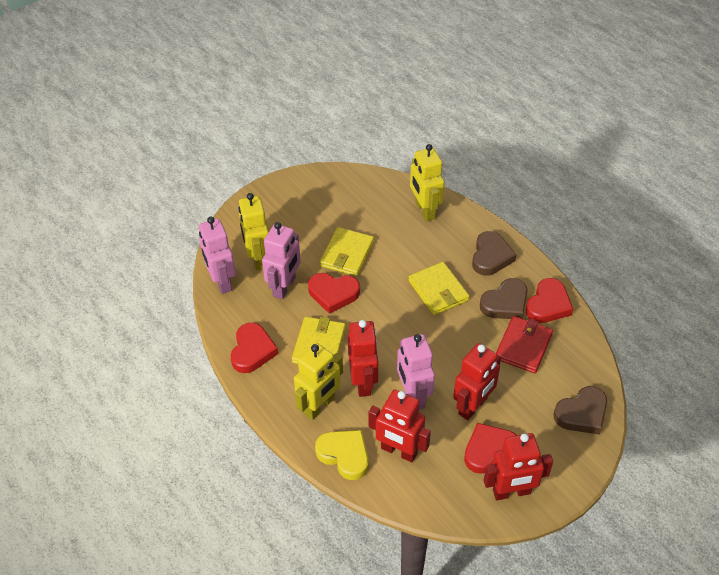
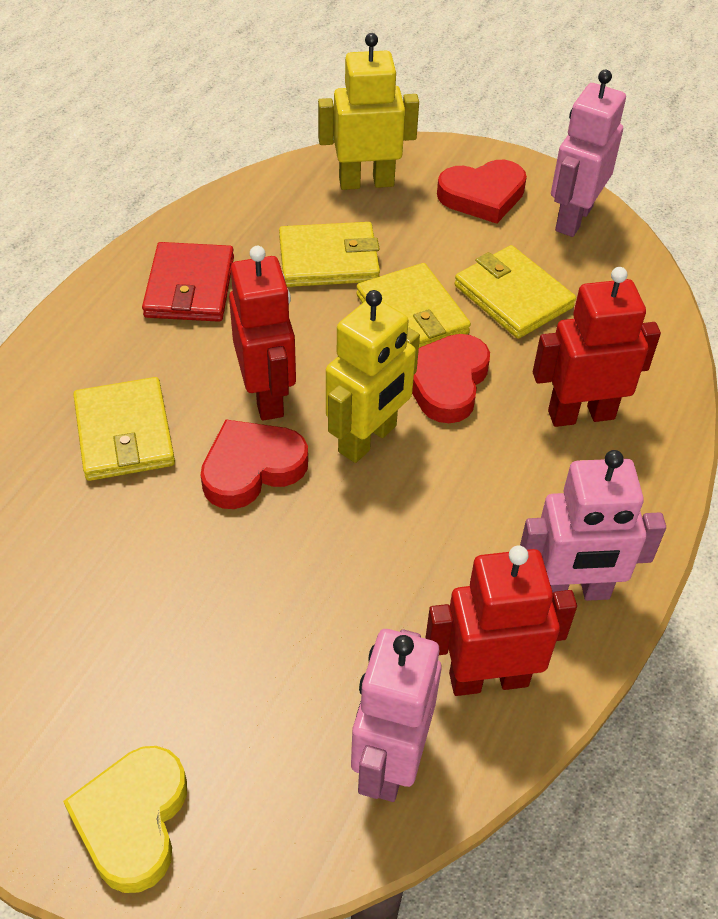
brown heart: 3 -> 0
red heart: 4 -> 3
red robot: 4 -> 3
yellow robot: 3 -> 2
yellow wallet: 3 -> 4

